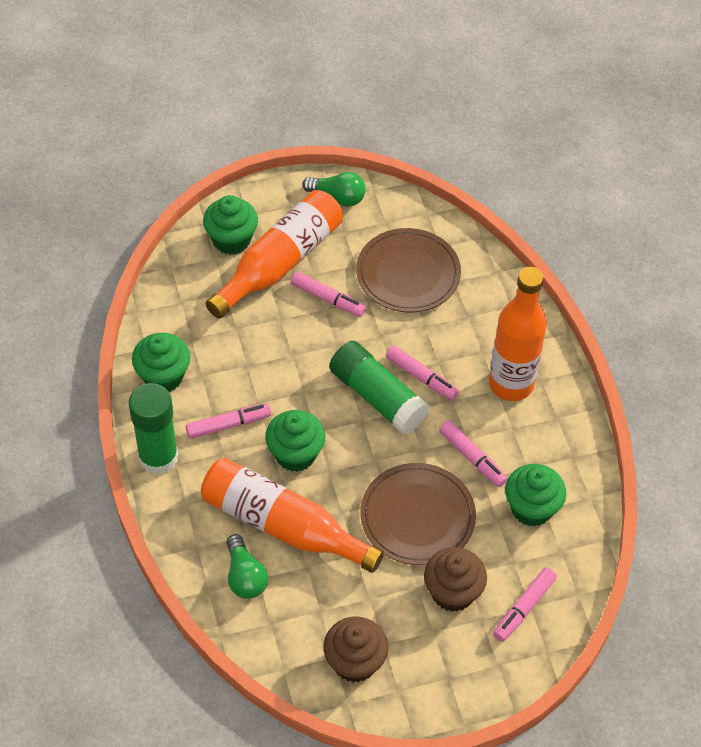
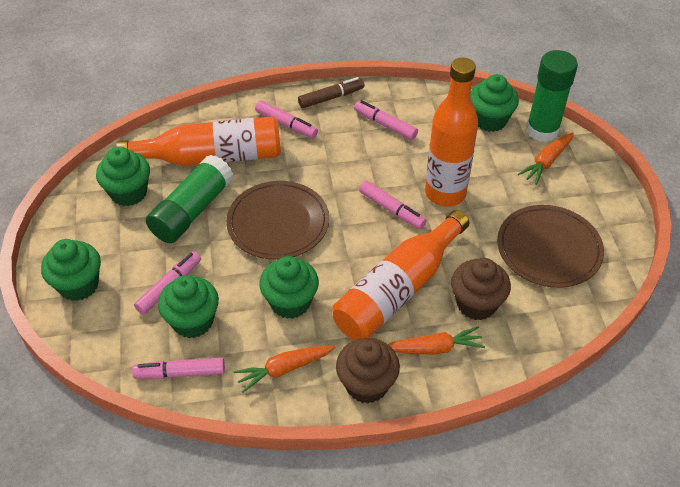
brown marker: 0 -> 1
green cupcake: 4 -> 5
green light bulb: 2 -> 0
orange carrot: 0 -> 3

